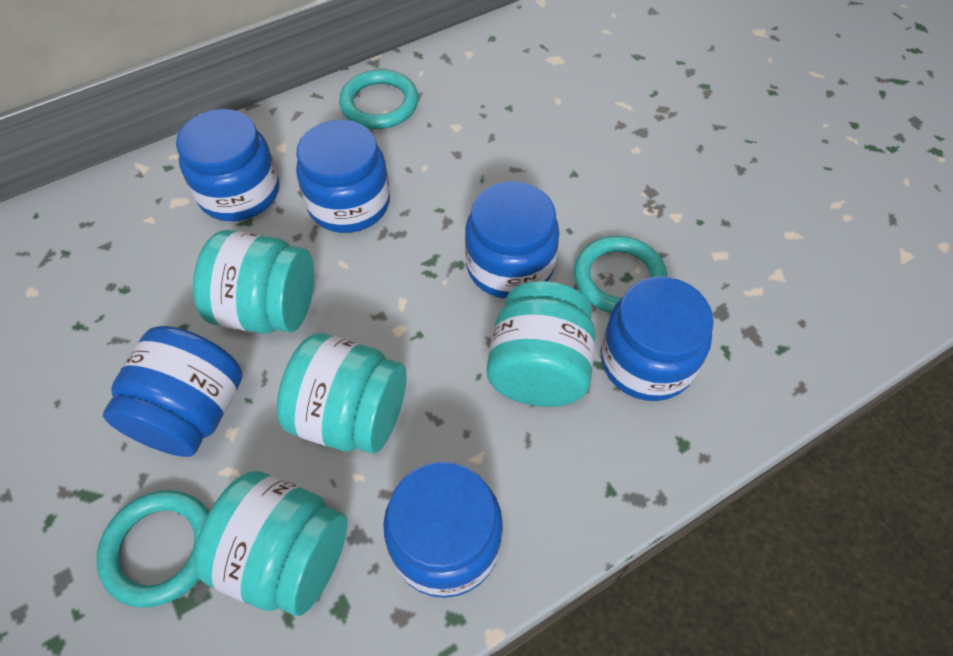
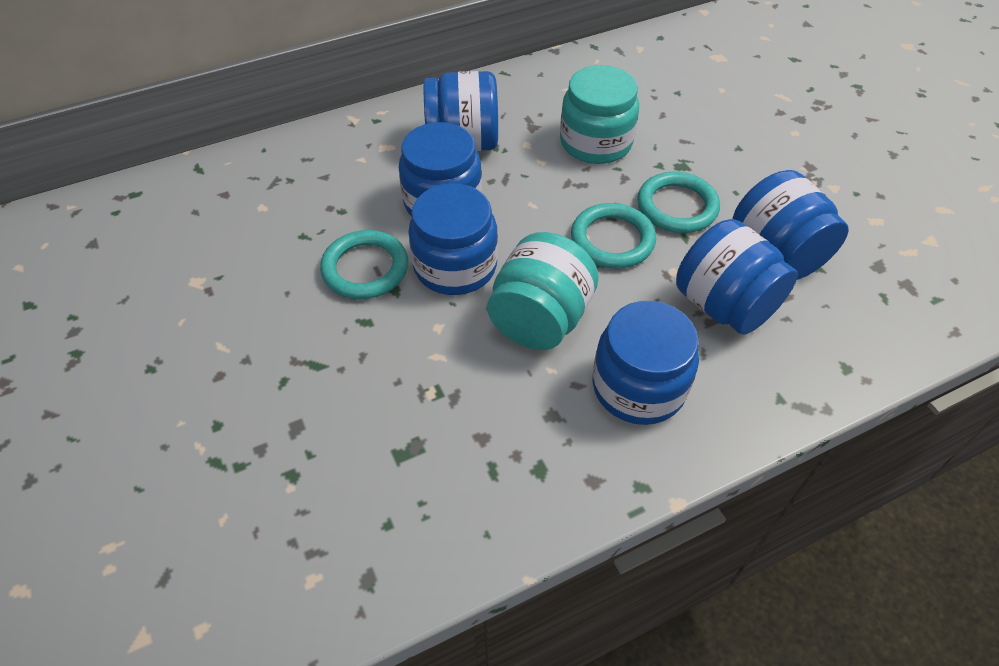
turquoise jar: 4 -> 2

